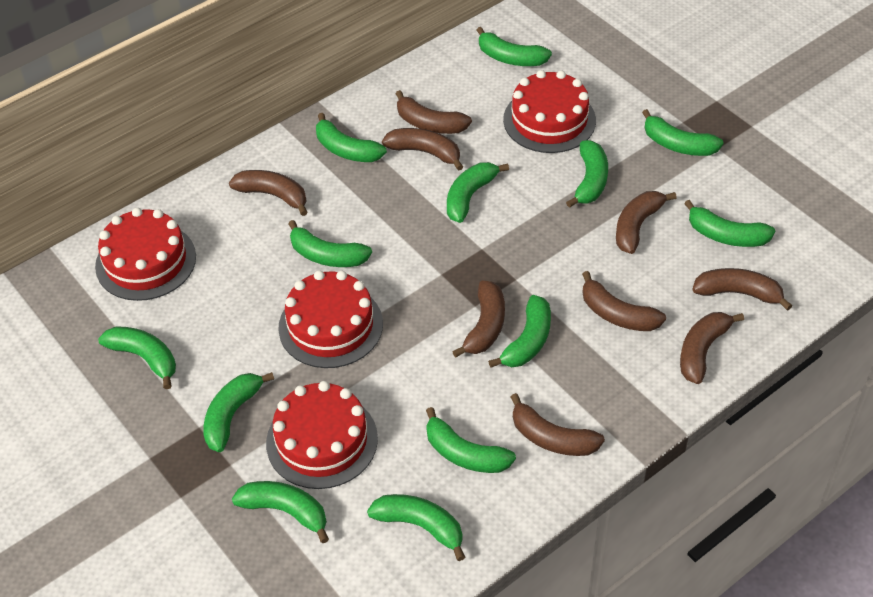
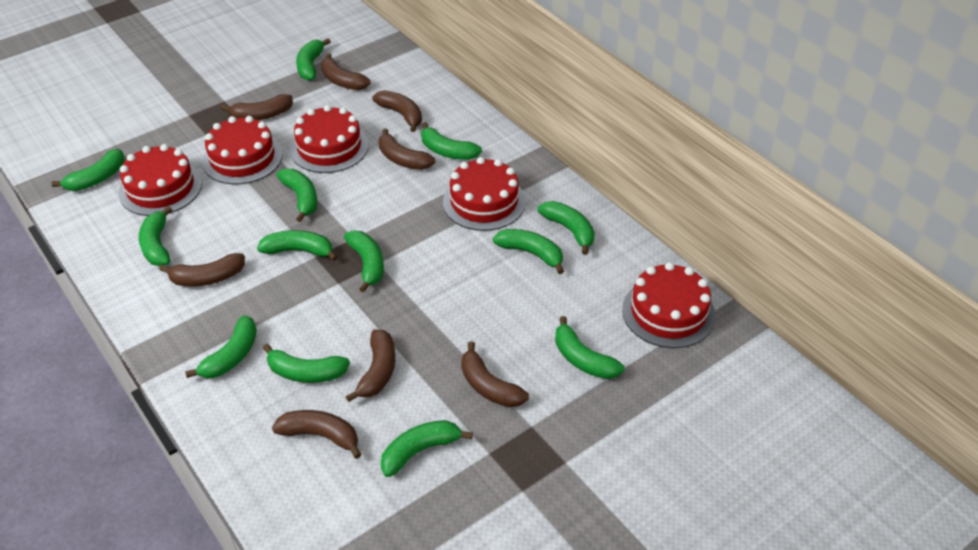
brown banana: 9 -> 8
red cake: 4 -> 5

